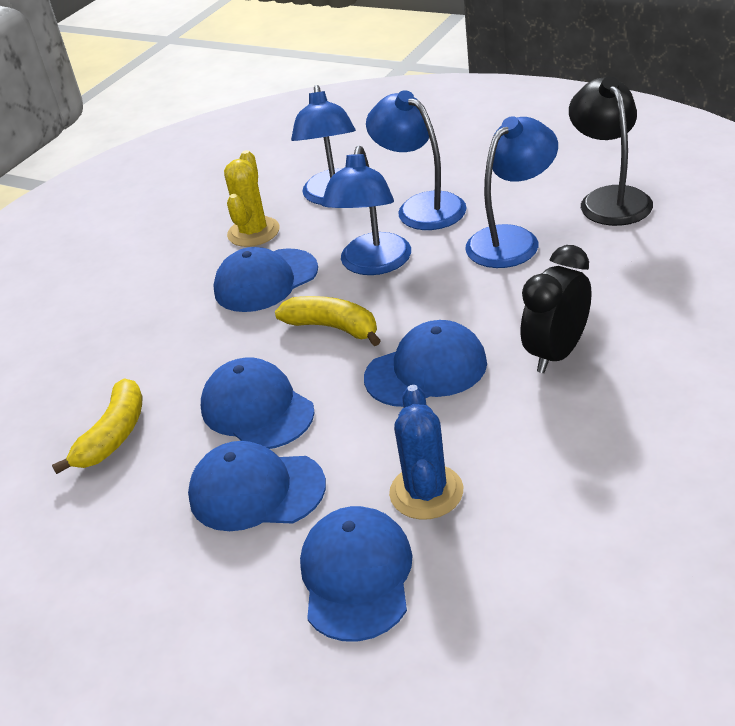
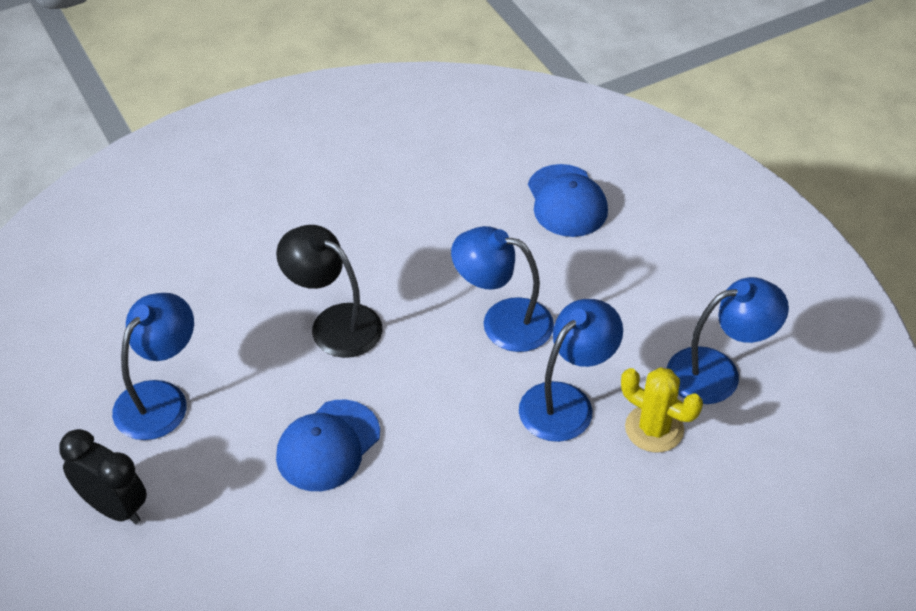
blue cactus: 1 -> 0
blue cap: 5 -> 2
yellow banana: 2 -> 0

